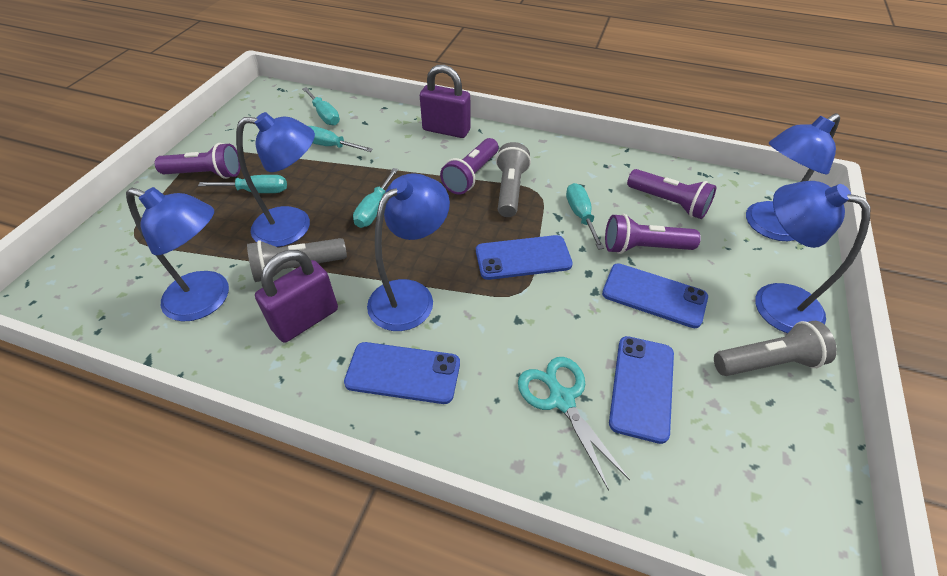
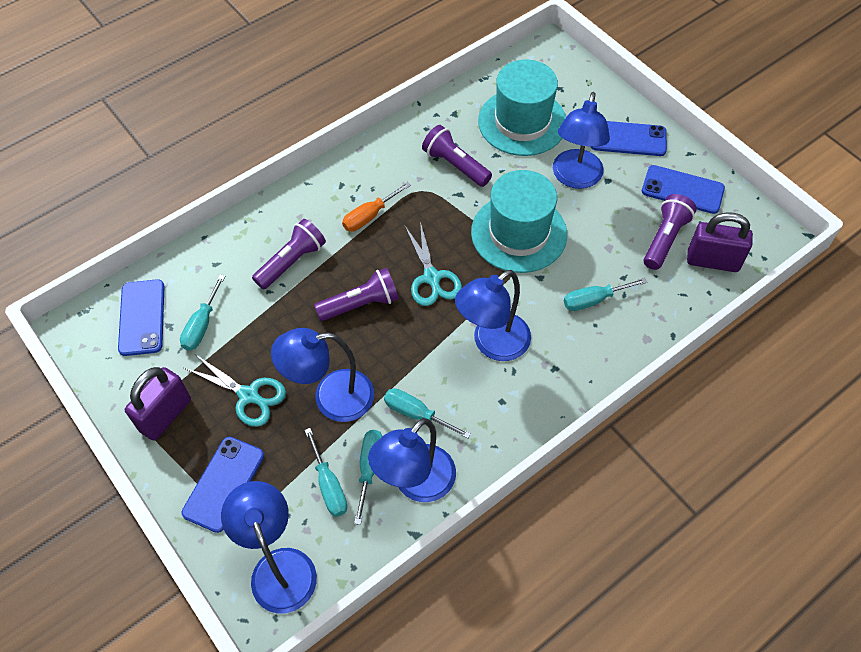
grey flashlight: 3 -> 0
orange screwdriver: 0 -> 1
turquoise hat: 0 -> 2
turquoise scissors: 1 -> 2

